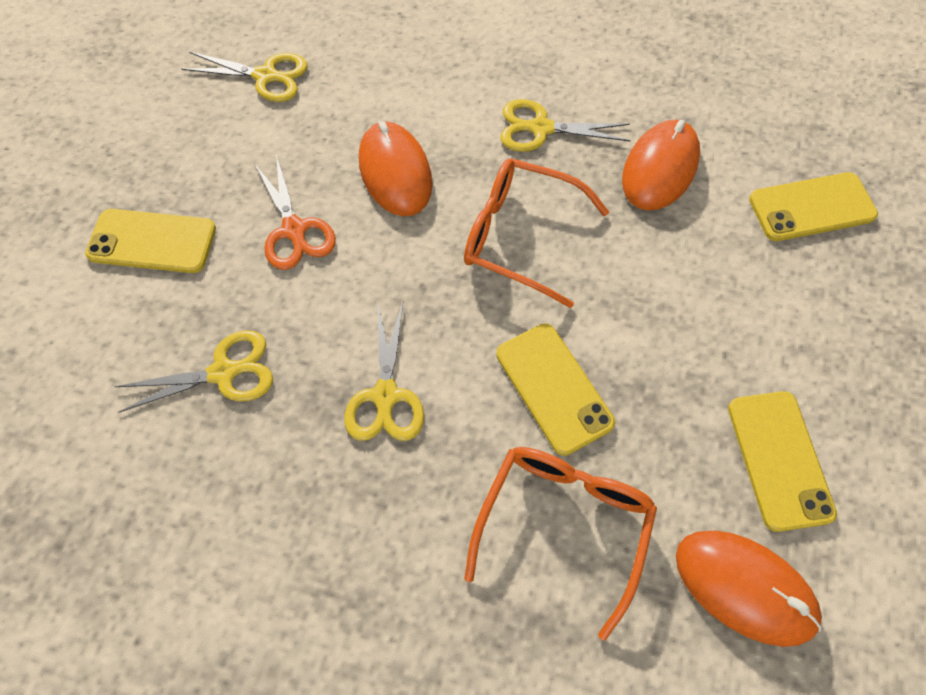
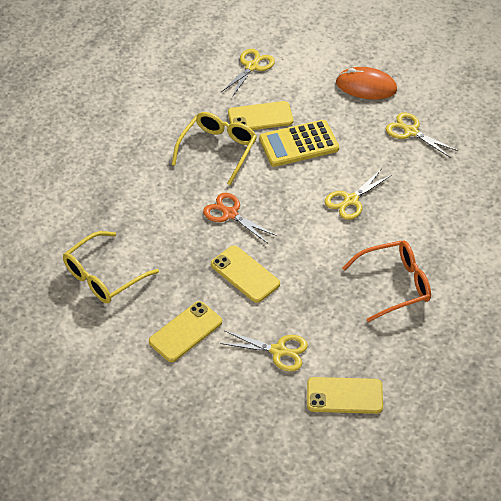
orange glasses: 2 -> 1
orange mouse: 3 -> 1
yellow calculator: 0 -> 1
yellow glasses: 0 -> 2

